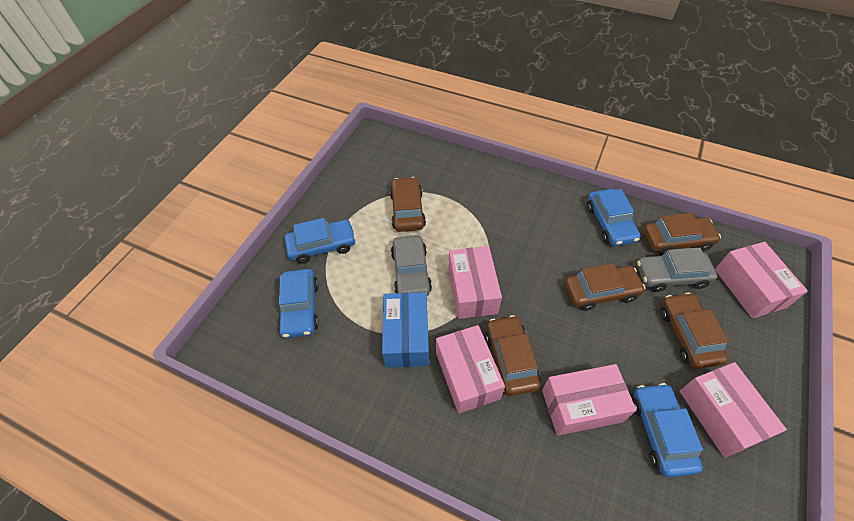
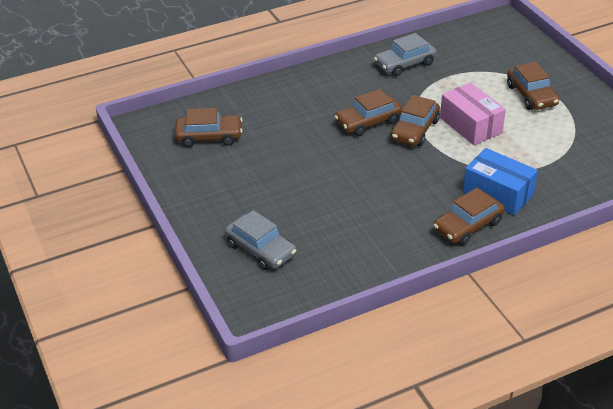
blue car: 4 -> 0
pink box: 5 -> 1

